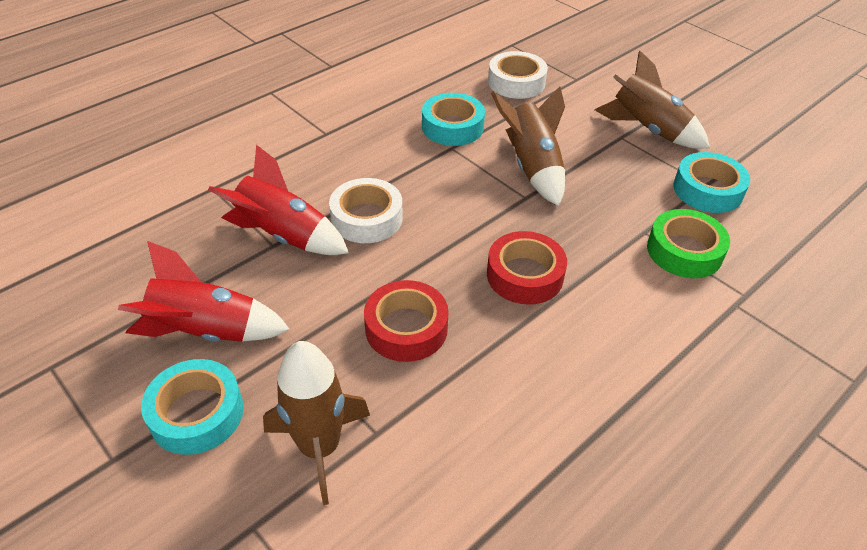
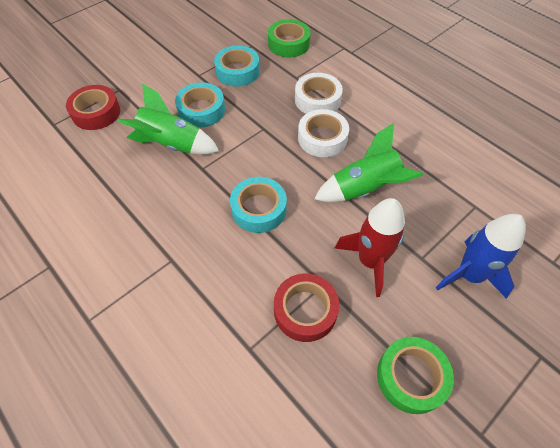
blue rocket: 0 -> 1
brown rocket: 3 -> 0
green rocket: 0 -> 2
green tape: 1 -> 2
red rocket: 2 -> 1

